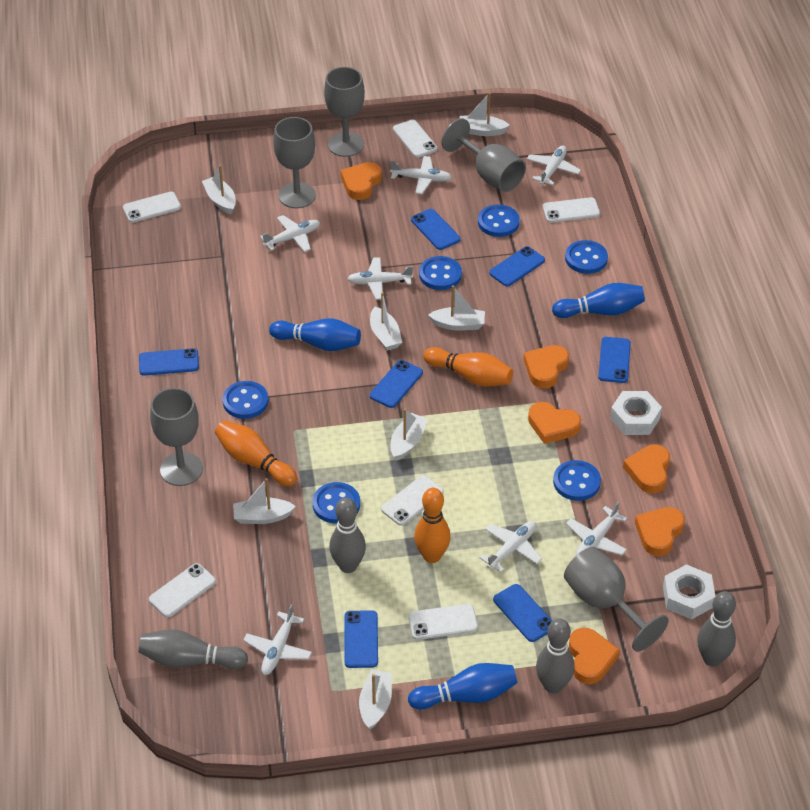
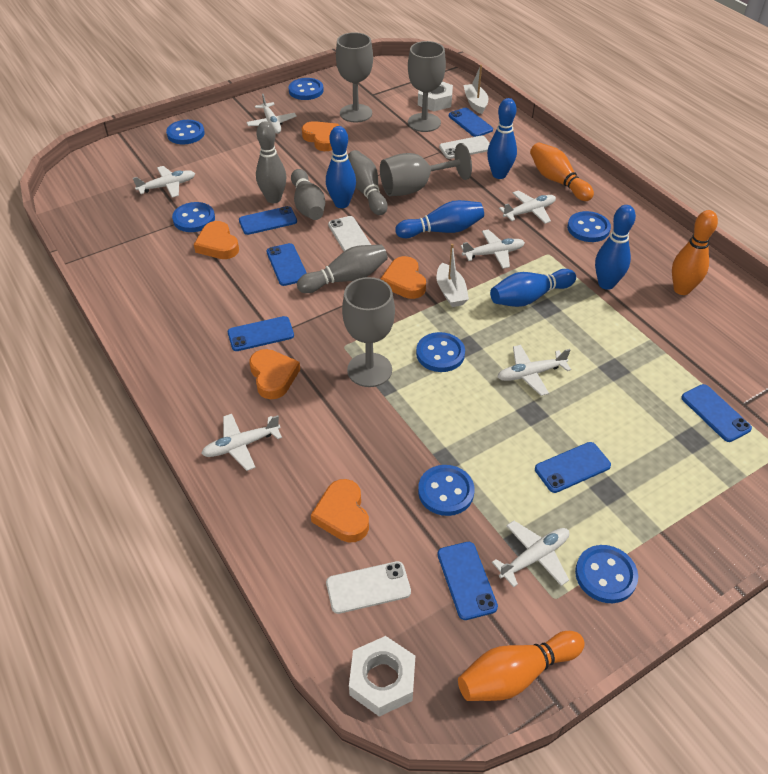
blue bowling pin: 3 -> 5
blue button: 6 -> 7
grey goblet: 5 -> 4
orange heart: 6 -> 5
white boat: 7 -> 2
white phone: 6 -> 3

